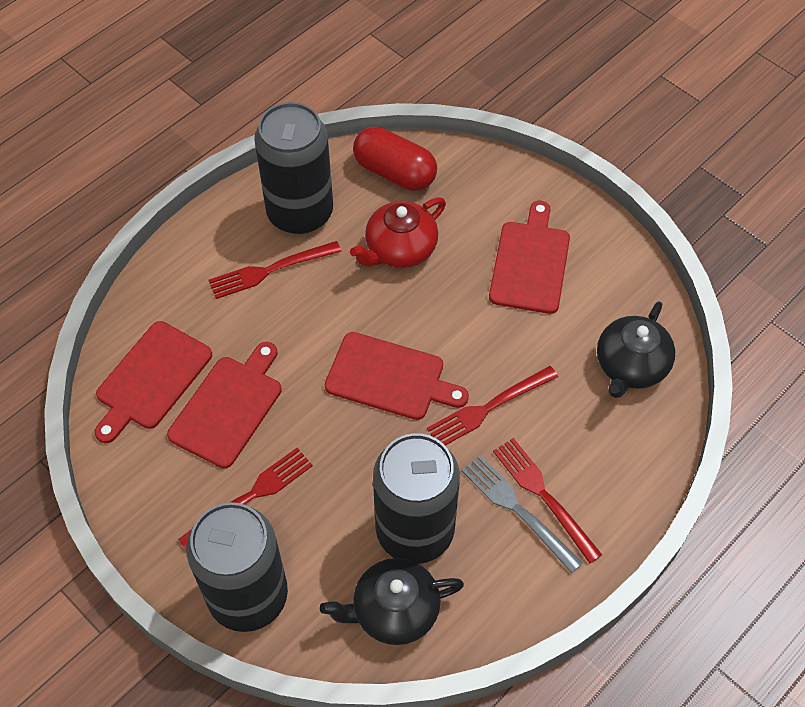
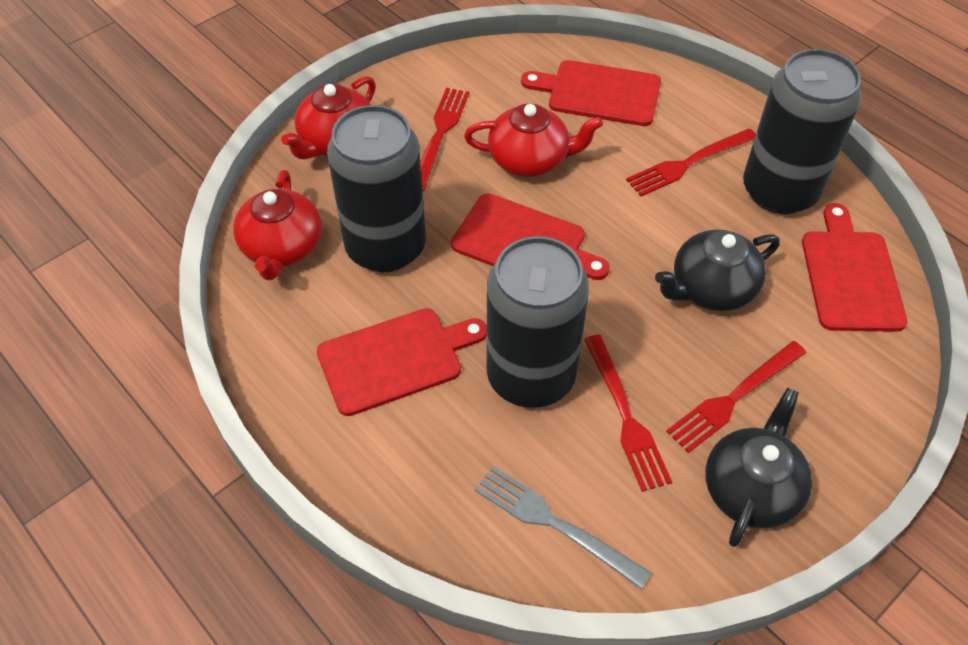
red capsule: 1 -> 0
red teapot: 1 -> 3

